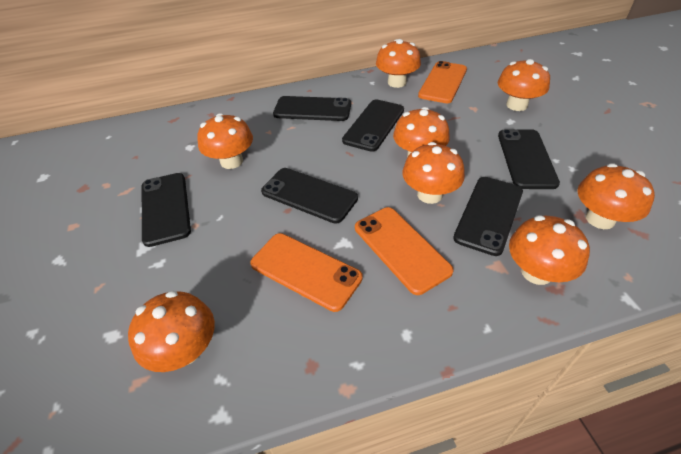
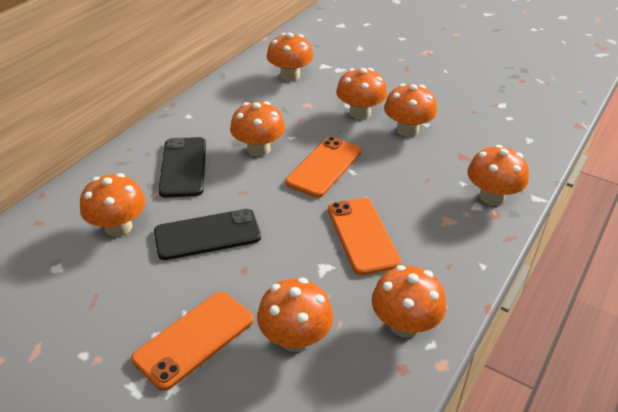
black phone: 6 -> 2

